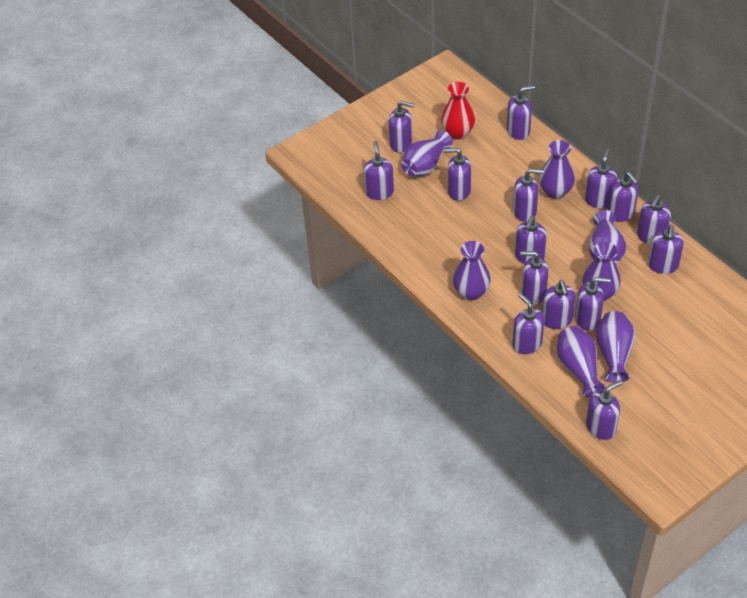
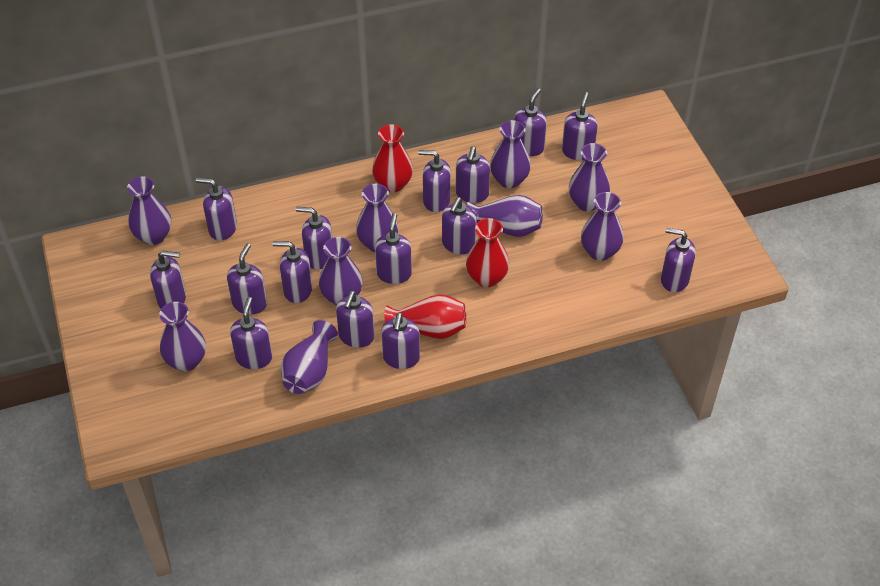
purple vase: 7 -> 9
red vase: 1 -> 3

